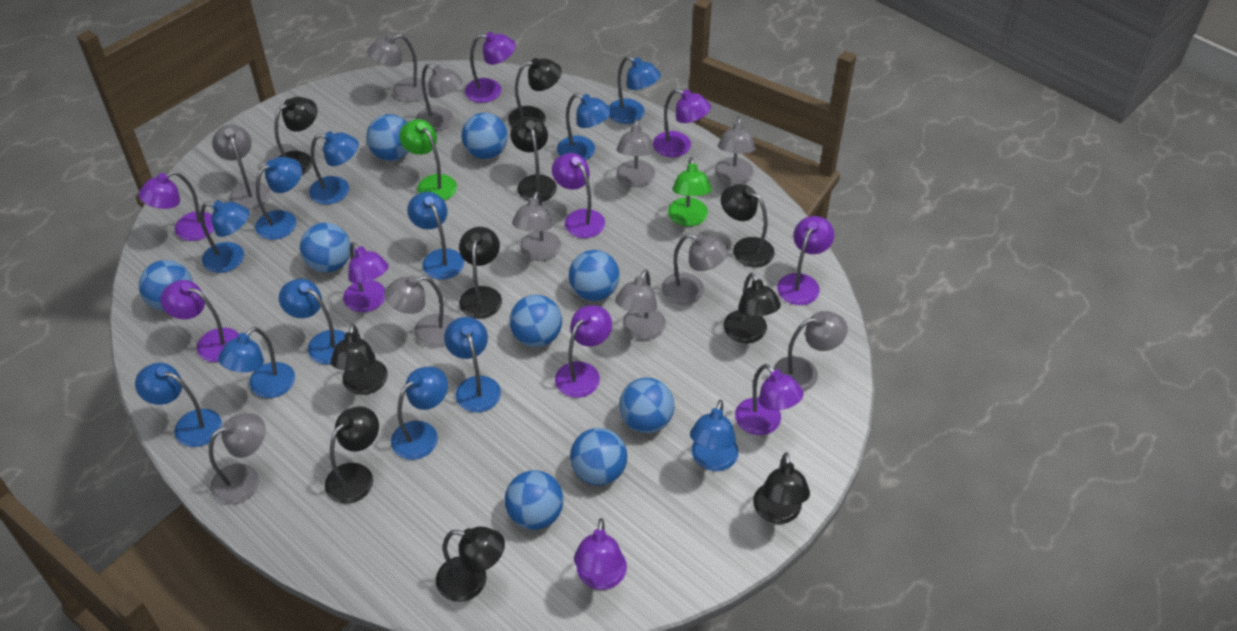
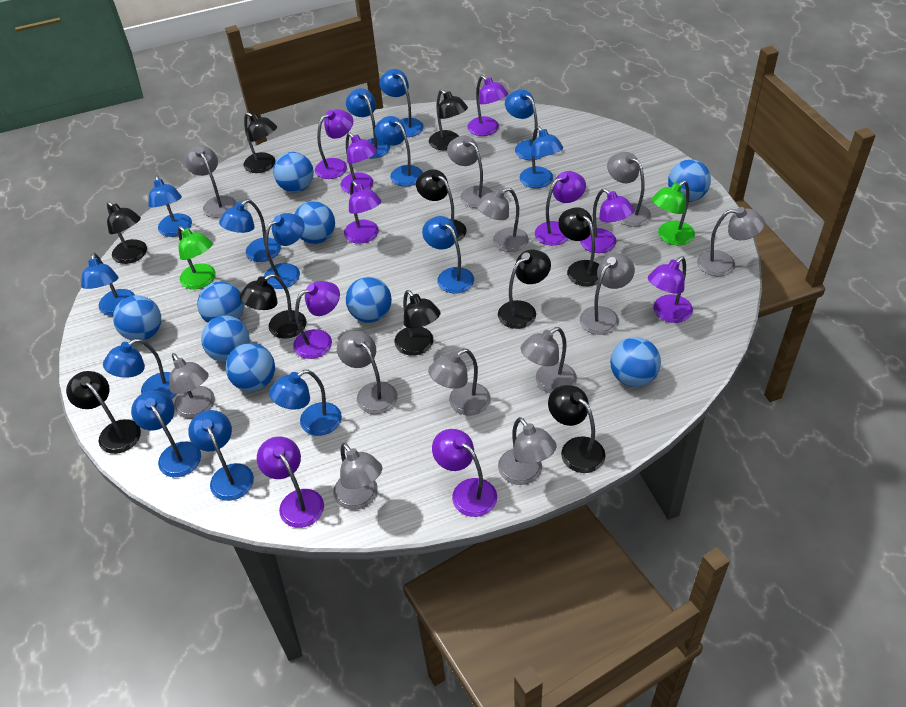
blue lamp: 12 -> 14
grey lamp: 11 -> 12

